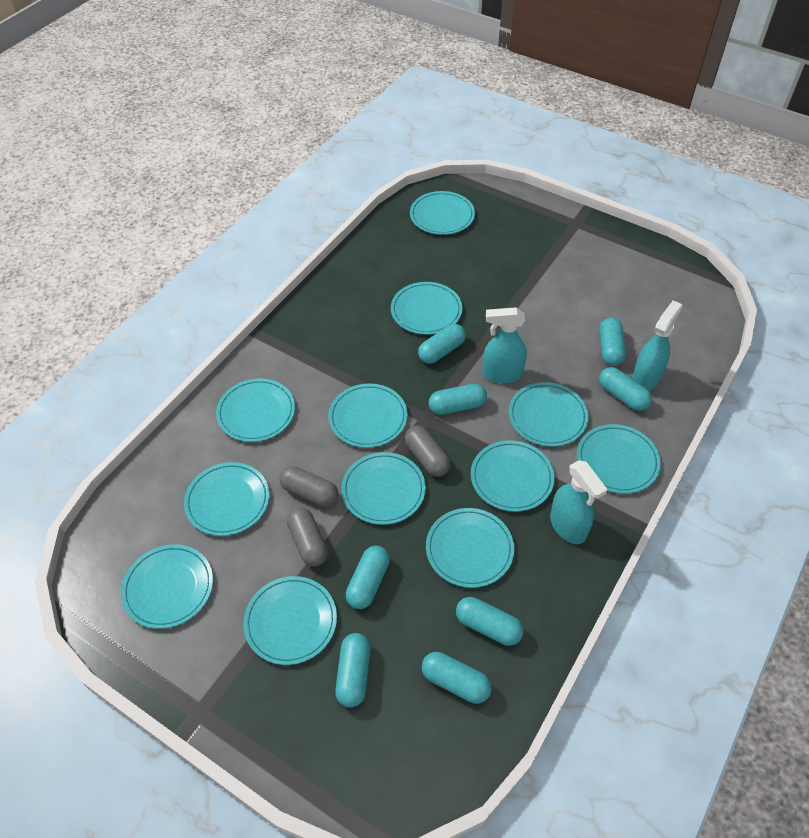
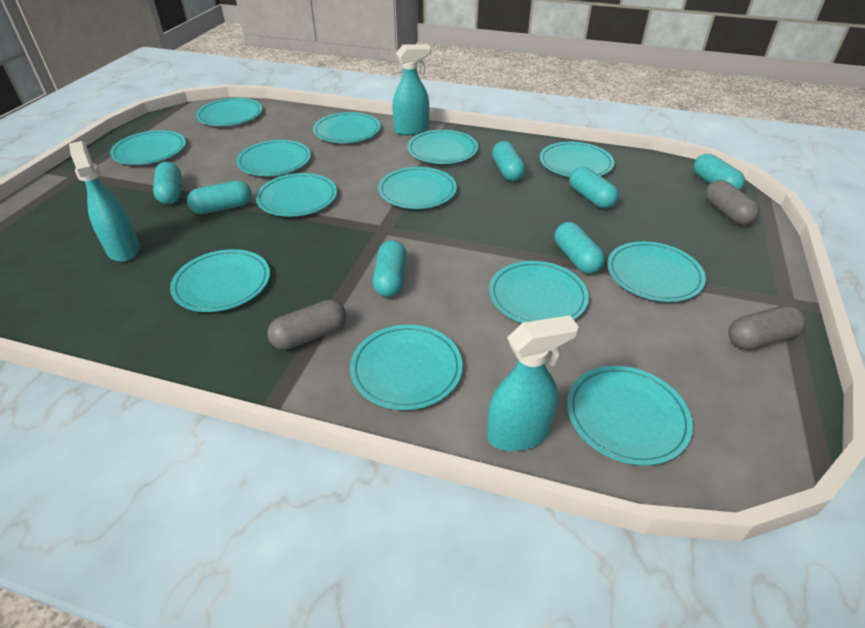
turquoise capsule: 8 -> 7
turquoise plate: 12 -> 13

